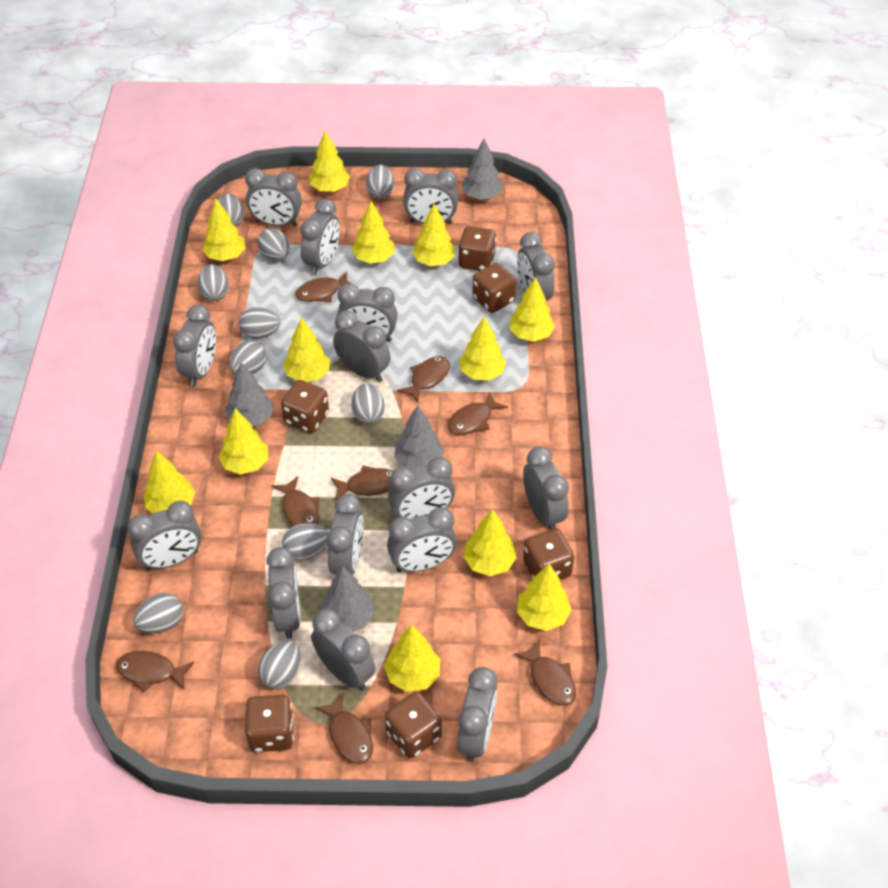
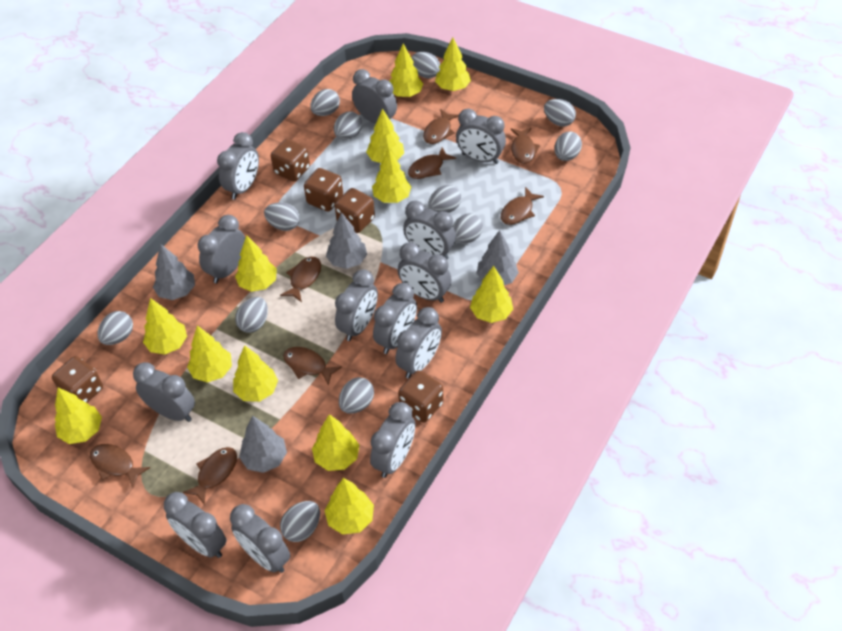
brown dice: 6 -> 5
grey clock: 15 -> 13
grey egg: 10 -> 12

